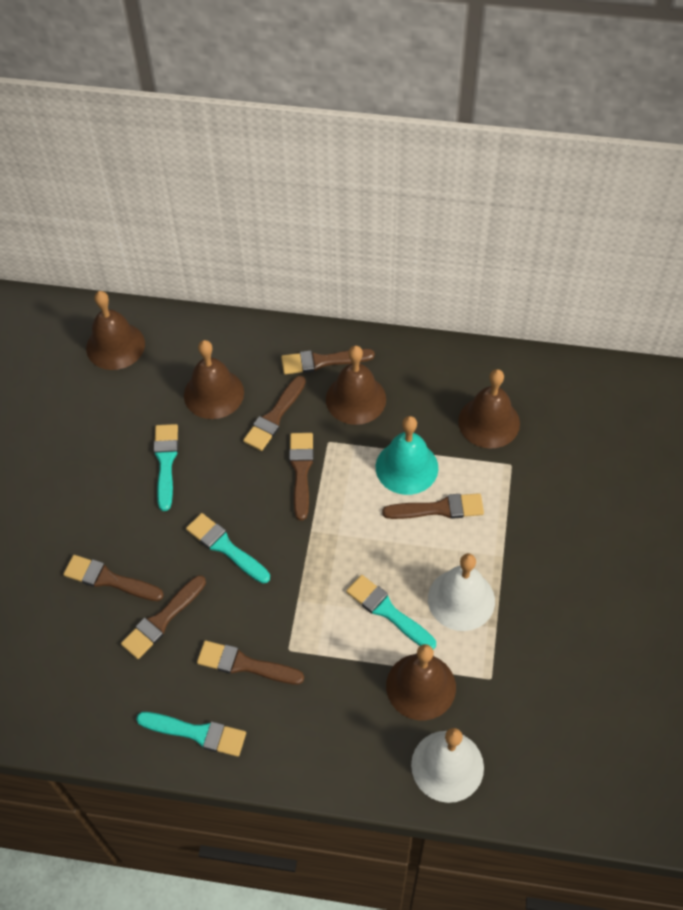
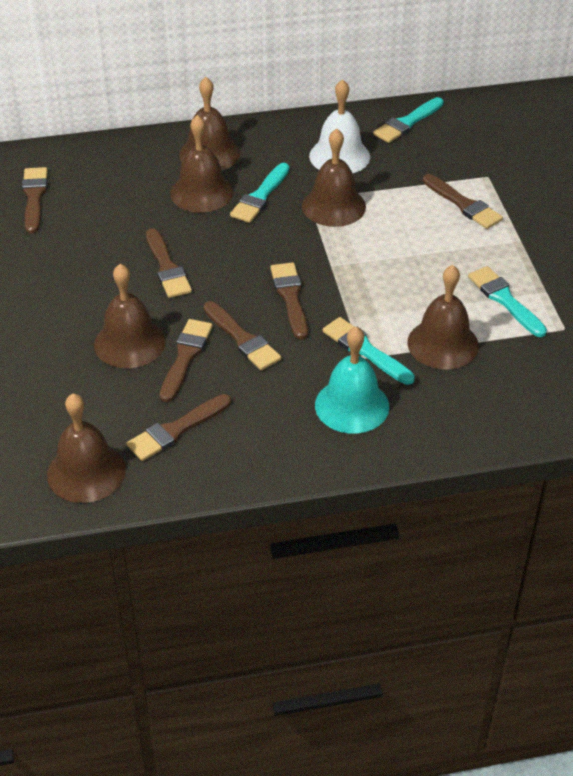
brown bell: 5 -> 6
white bell: 2 -> 1

